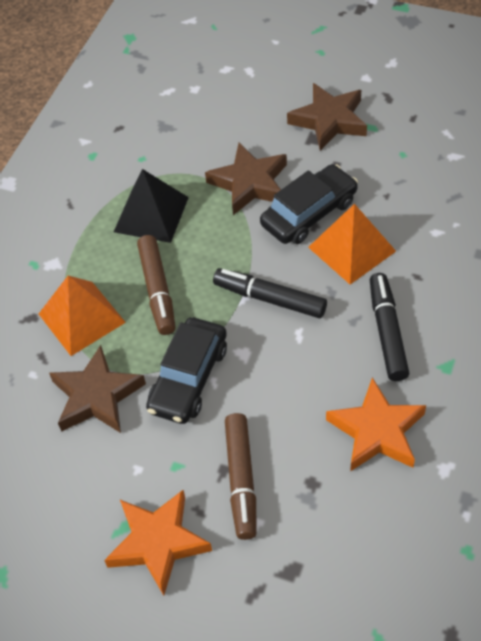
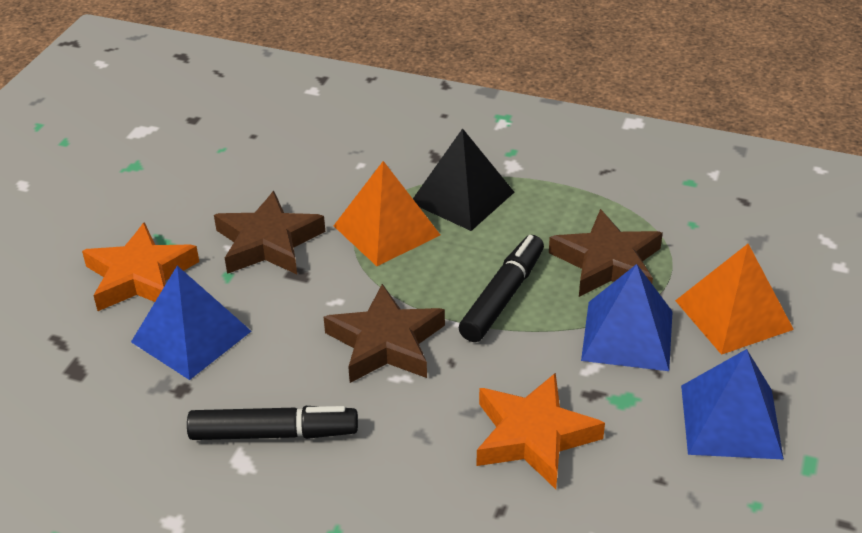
black car: 2 -> 0
blue pyramid: 0 -> 3
brown marker: 2 -> 0

